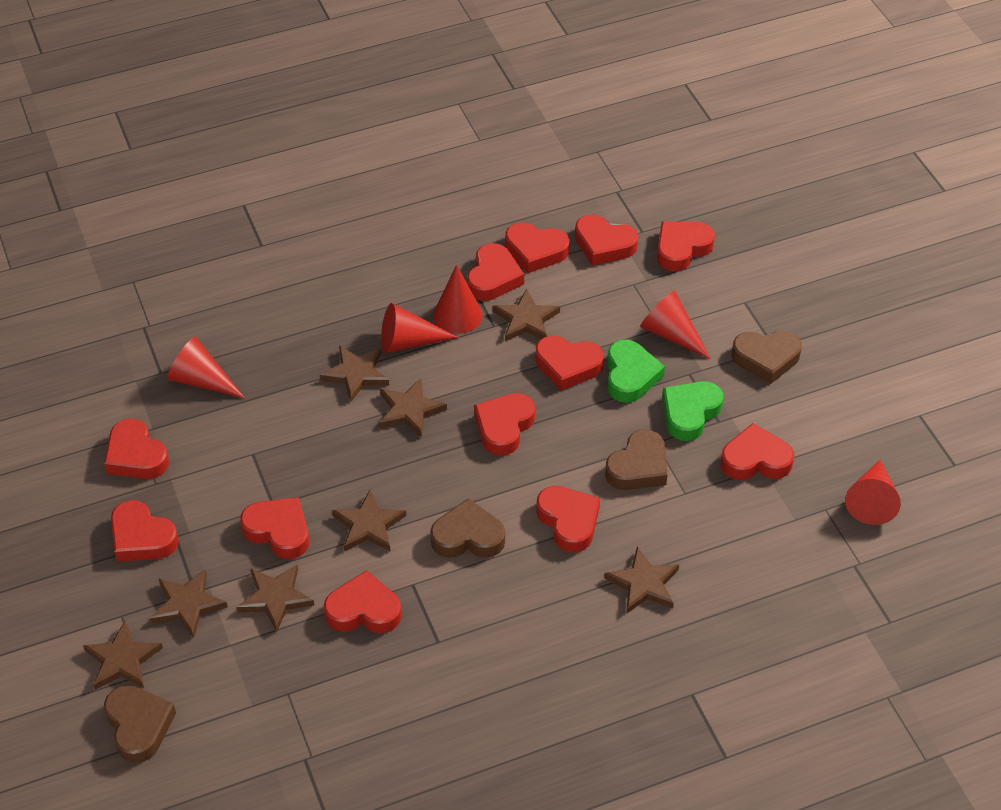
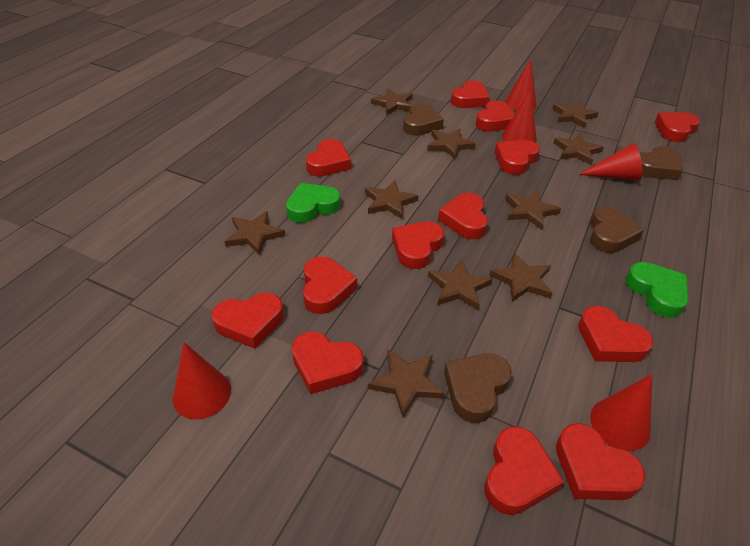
brown star: 8 -> 10
red heart: 12 -> 13

